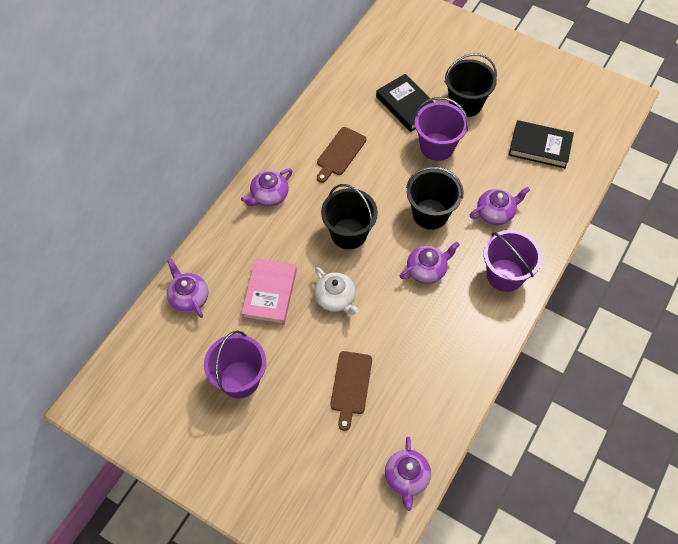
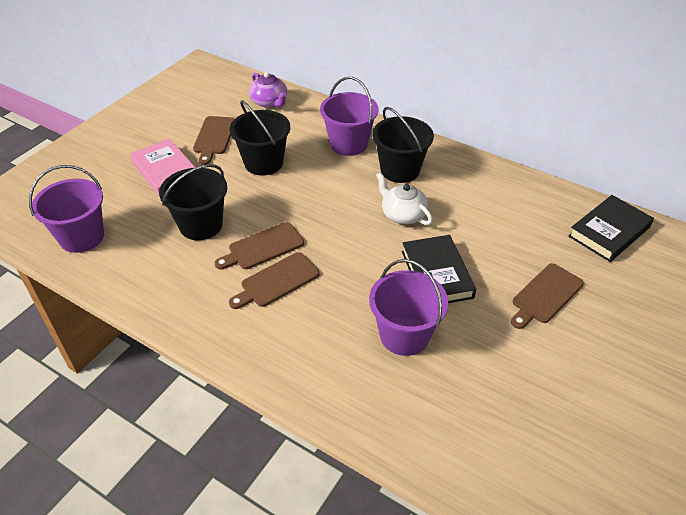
brown cutting board: 2 -> 4
purple teapot: 5 -> 1

